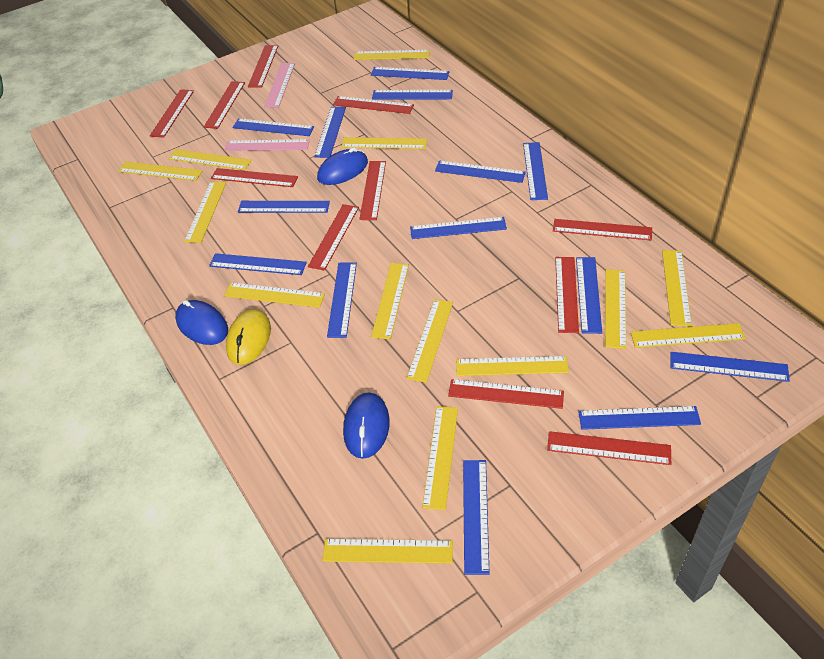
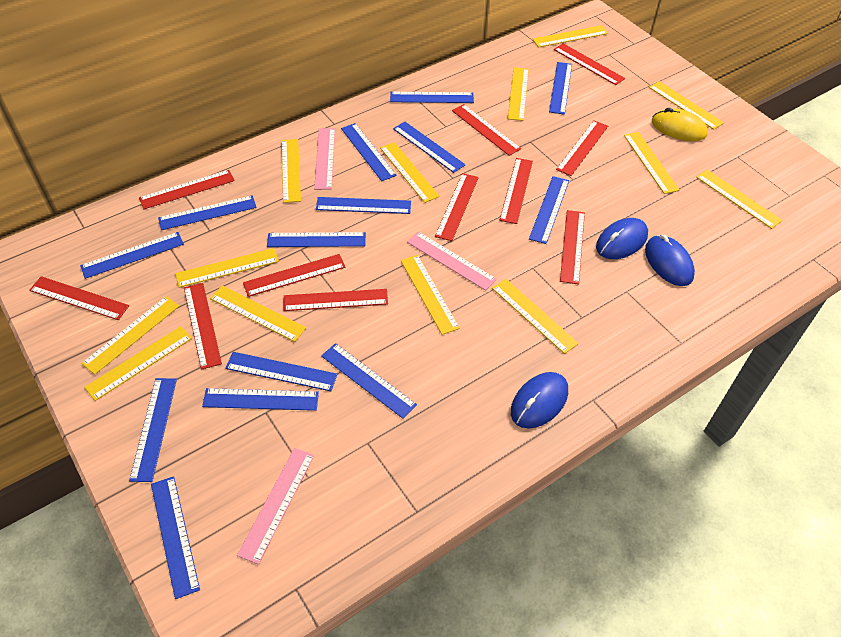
pink ruler: 2 -> 3
yellow ruler: 14 -> 13

